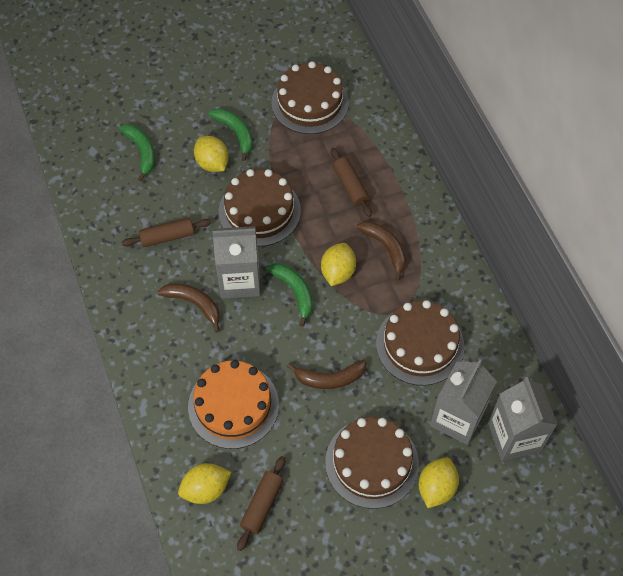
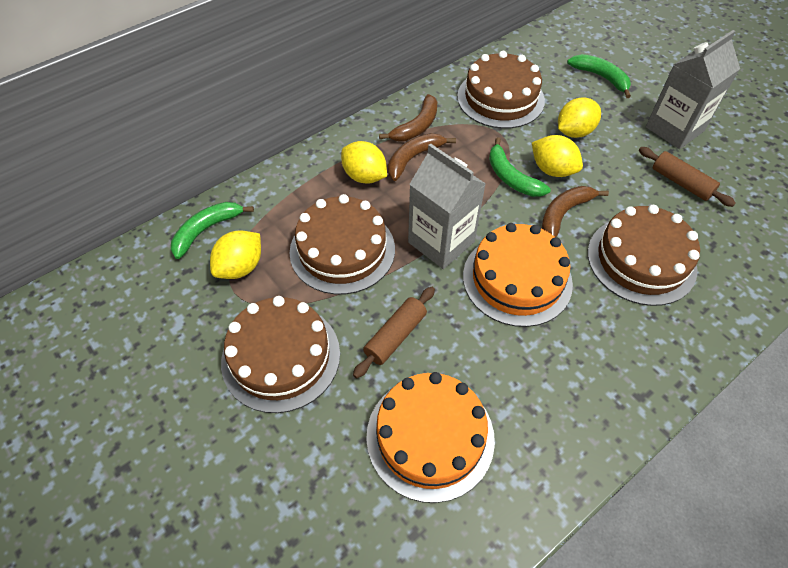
brown rolling pin: 3 -> 2
grey carton: 3 -> 2
orange cake: 1 -> 2

